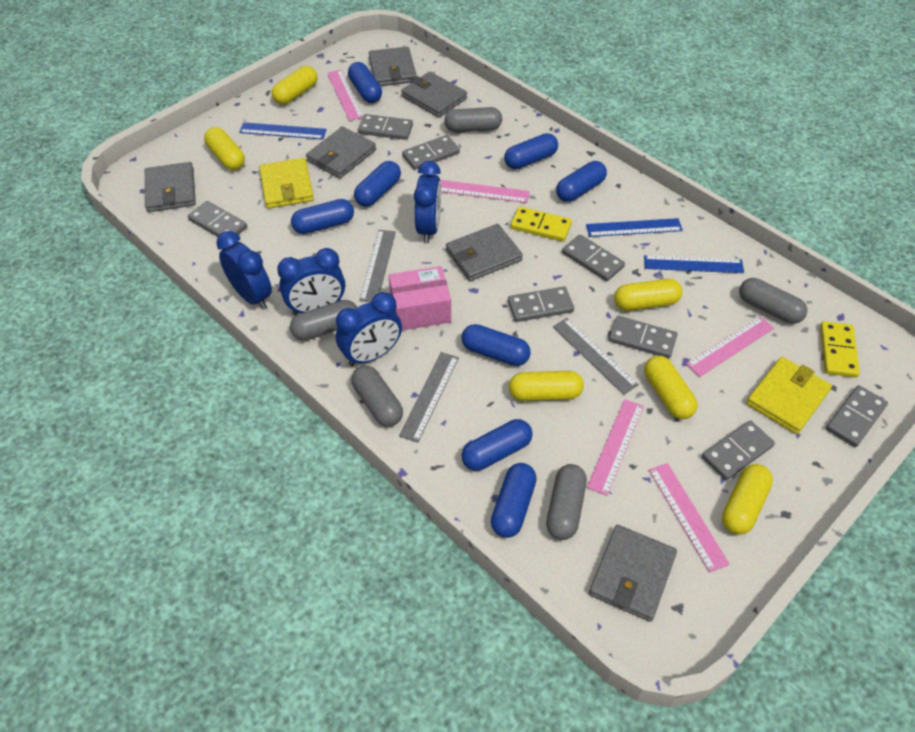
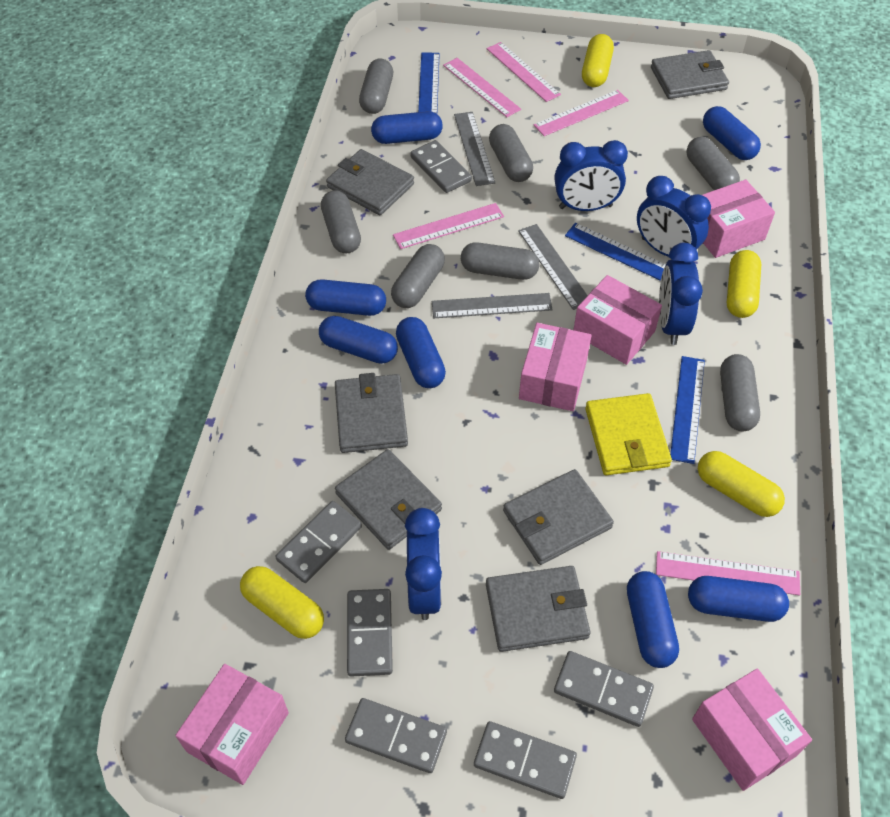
blue capsule: 8 -> 7
grey capsule: 5 -> 7
grey domino: 8 -> 6
pink box: 1 -> 5
yellow capsule: 6 -> 4
yellow domino: 2 -> 0
yellow wallet: 2 -> 1

